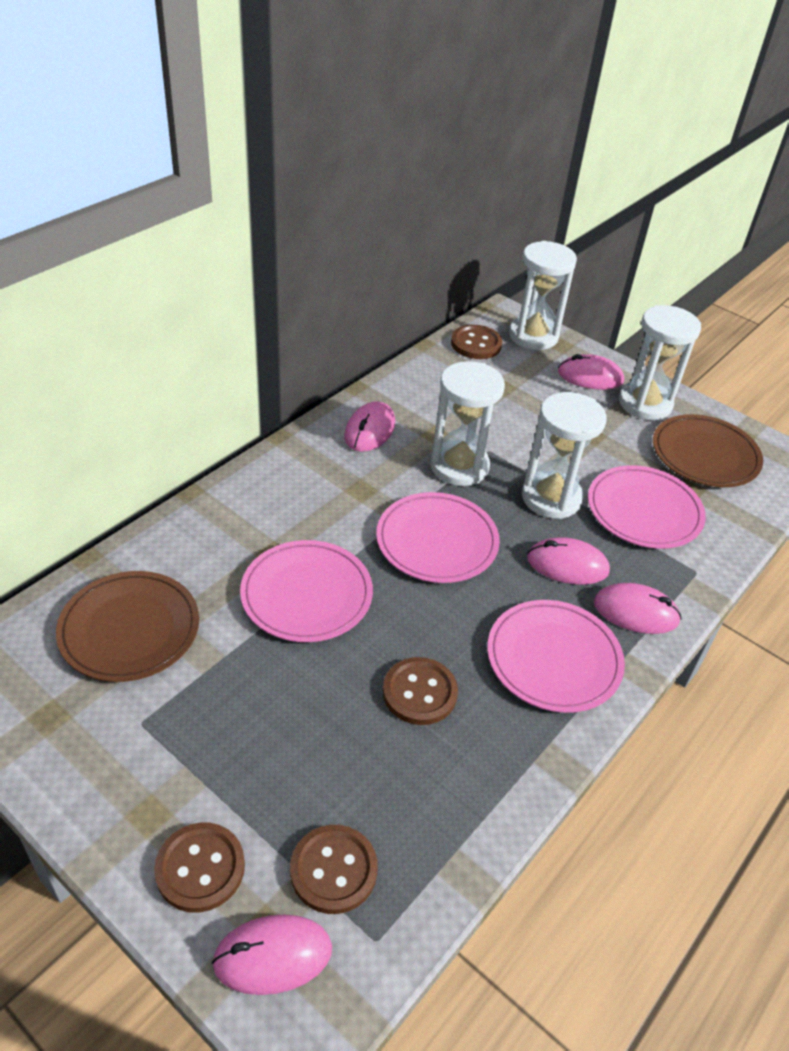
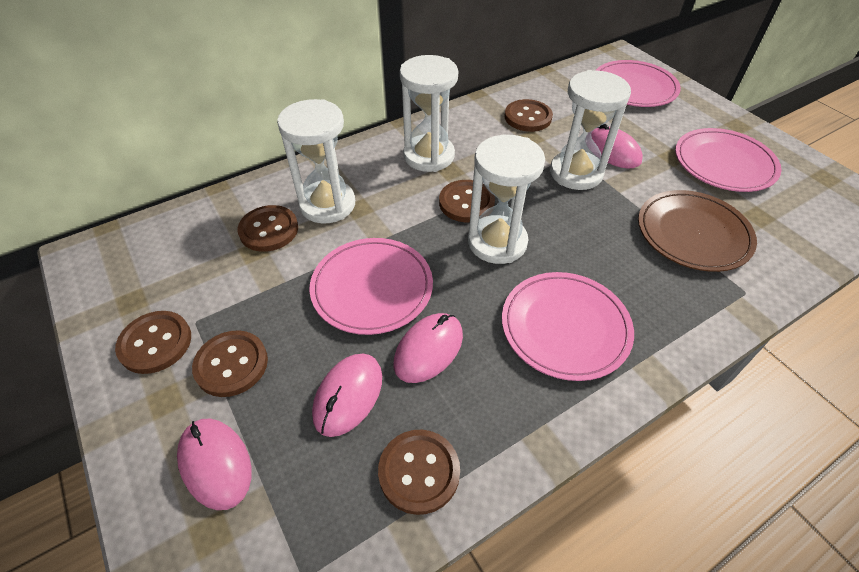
brown button: 4 -> 6
brown plate: 2 -> 1
pink mouse: 5 -> 4

